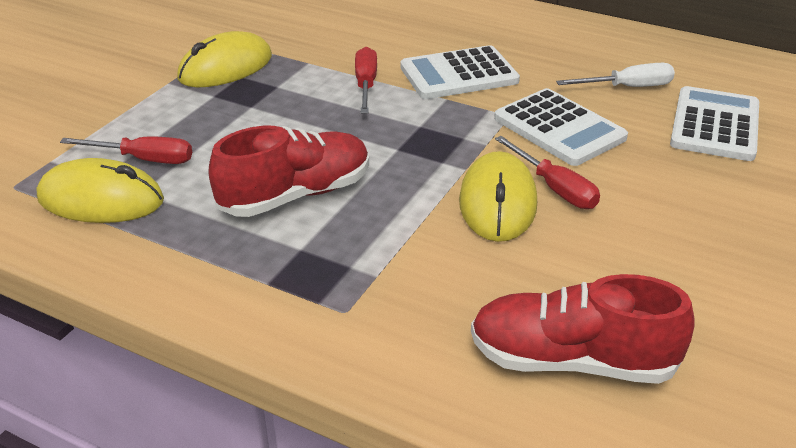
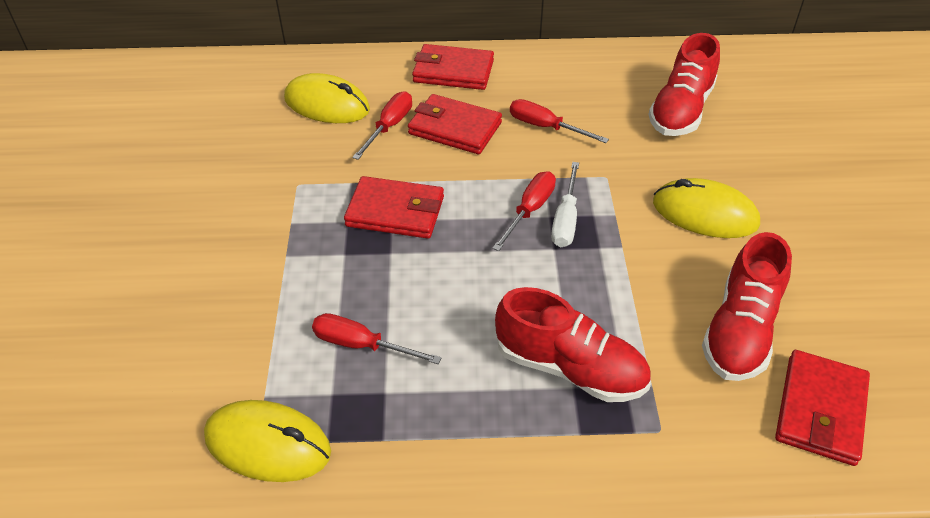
red screwdriver: 3 -> 4
red shoe: 2 -> 3
red wallet: 0 -> 4
white calculator: 3 -> 0

